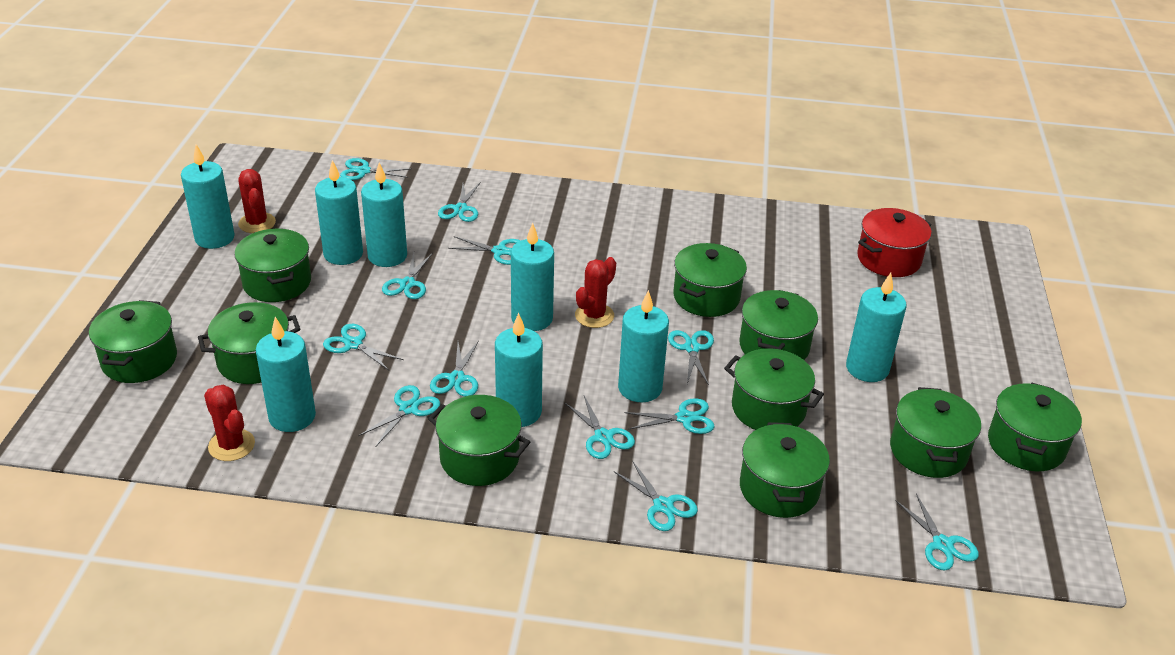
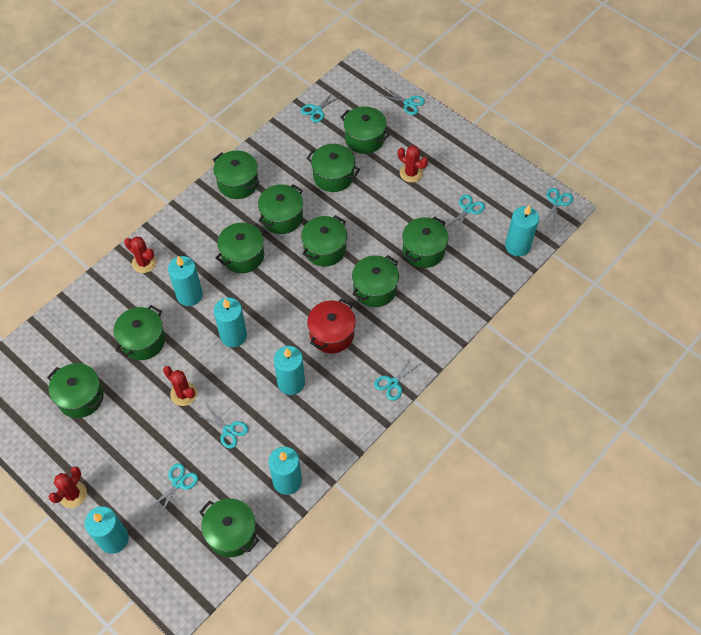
green pot: 10 -> 11
red cactus: 3 -> 4
turquoise candle: 8 -> 6
turquoise scissors: 12 -> 7

